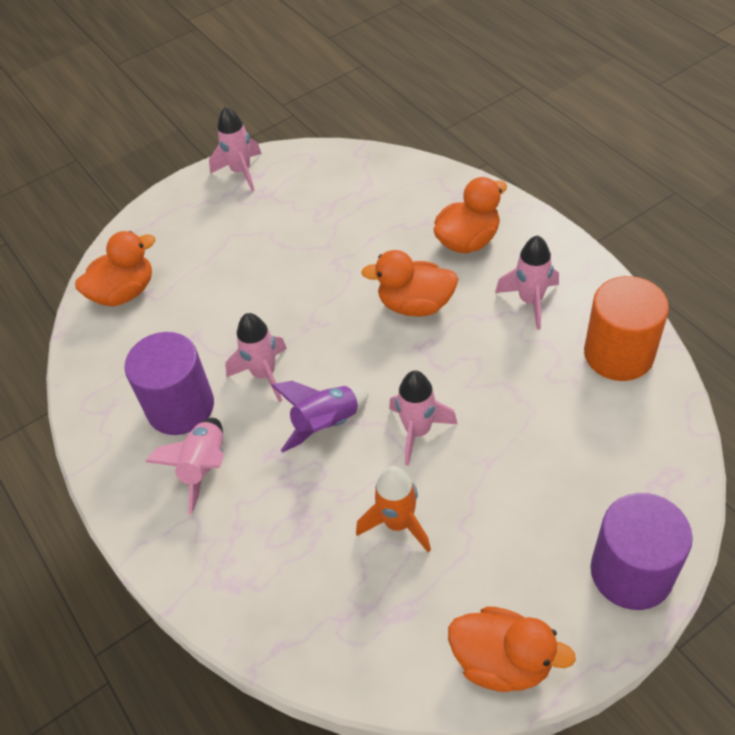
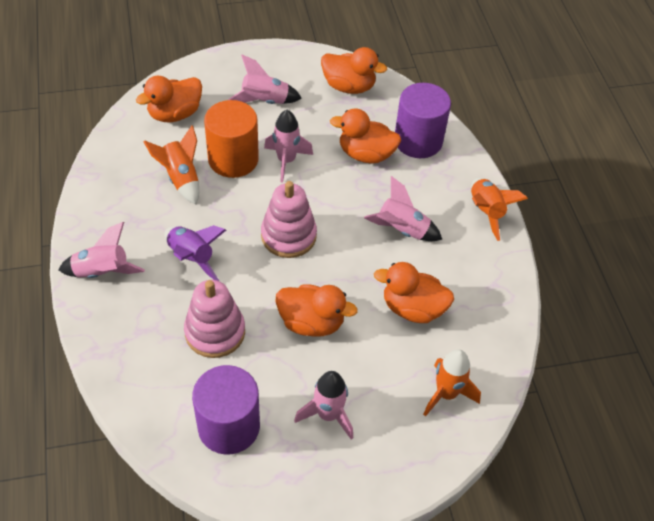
orange duck: 4 -> 5
orange rocket: 1 -> 3
pink stacking toy: 0 -> 2

